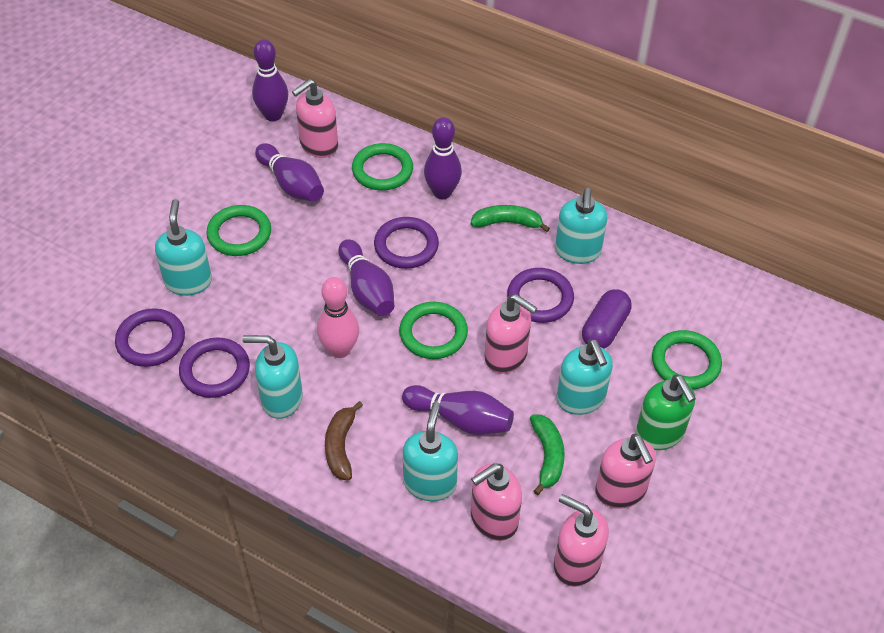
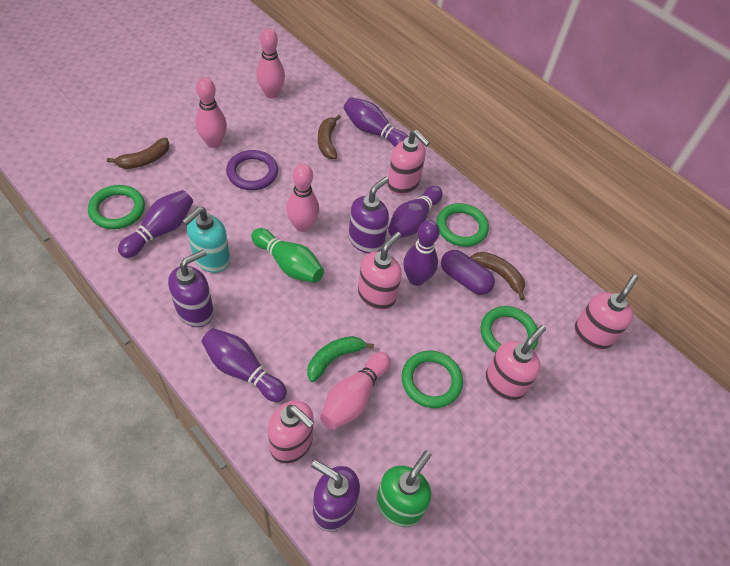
brown banana: 1 -> 3
green banana: 2 -> 1
green bowling pin: 0 -> 1
pink bowling pin: 1 -> 4
purple ring: 4 -> 1
purple soap dispenser: 0 -> 3
turquoise soap dispenser: 5 -> 1

